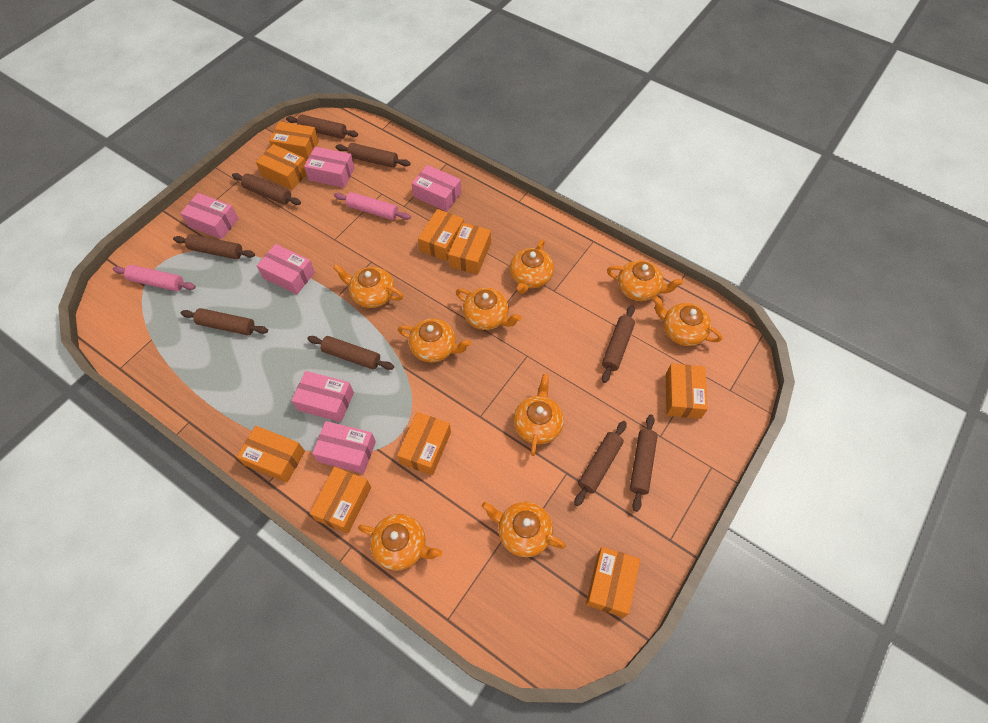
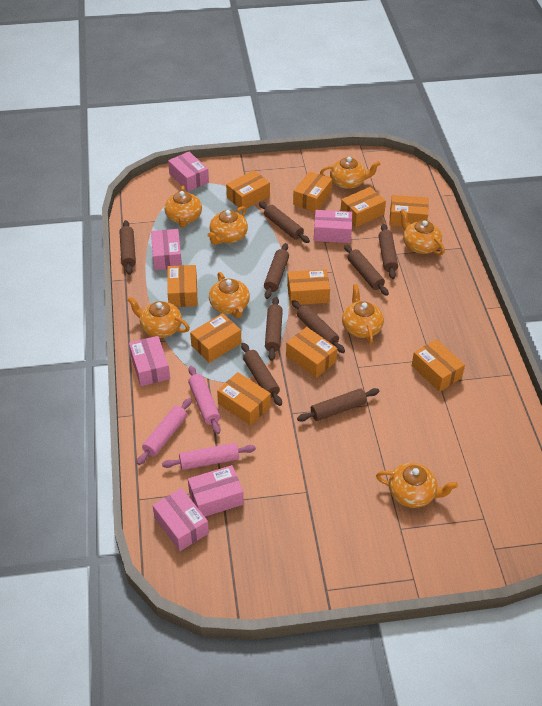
orange box: 9 -> 10
orange teapot: 9 -> 8
pink rolling pin: 2 -> 3

